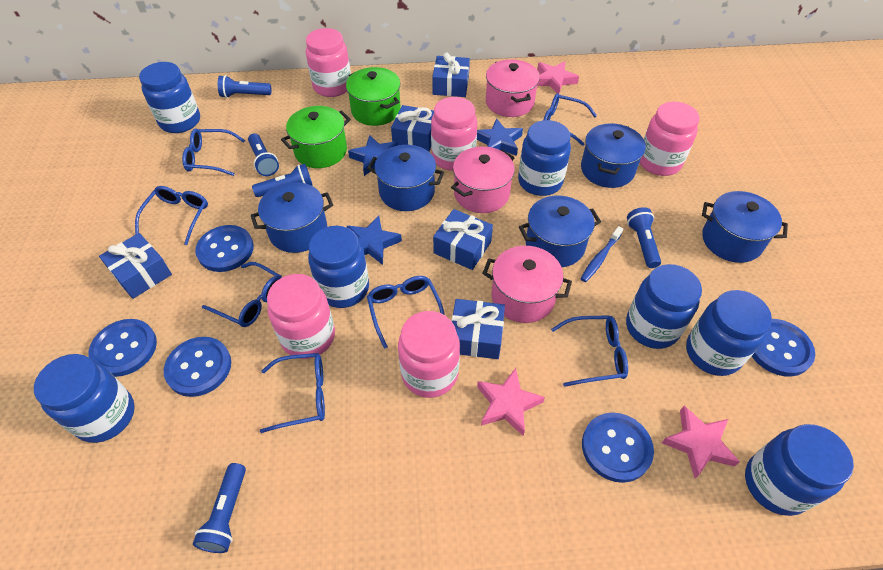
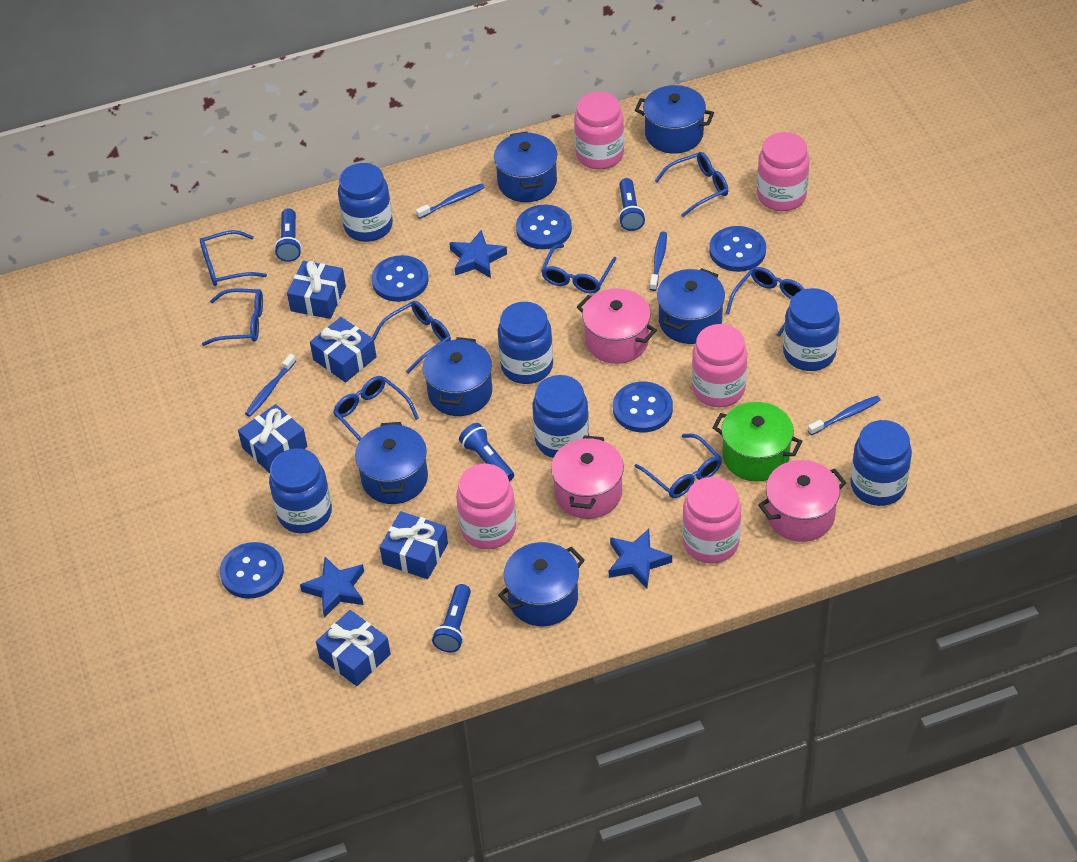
blue flashlight: 5 -> 4
blue glasses: 7 -> 8
blue jar: 7 -> 6
blue pot: 5 -> 6
blue toothbrush: 1 -> 4
green pot: 2 -> 1
pink star: 3 -> 0

